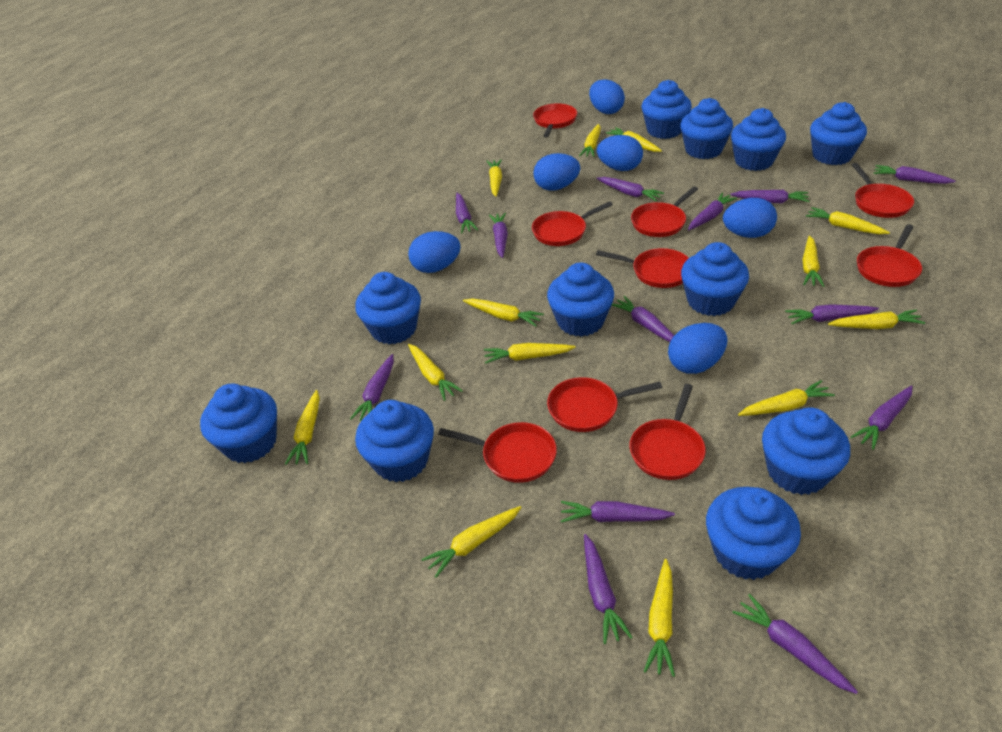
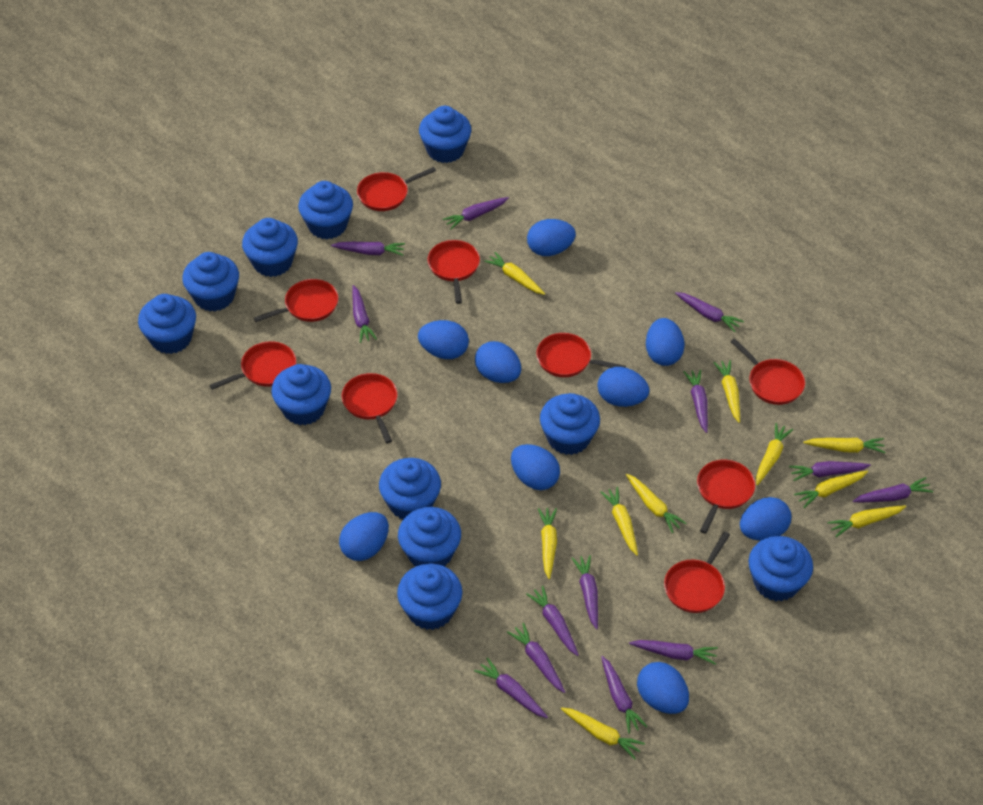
blue egg: 6 -> 9
yellow carrot: 13 -> 10

